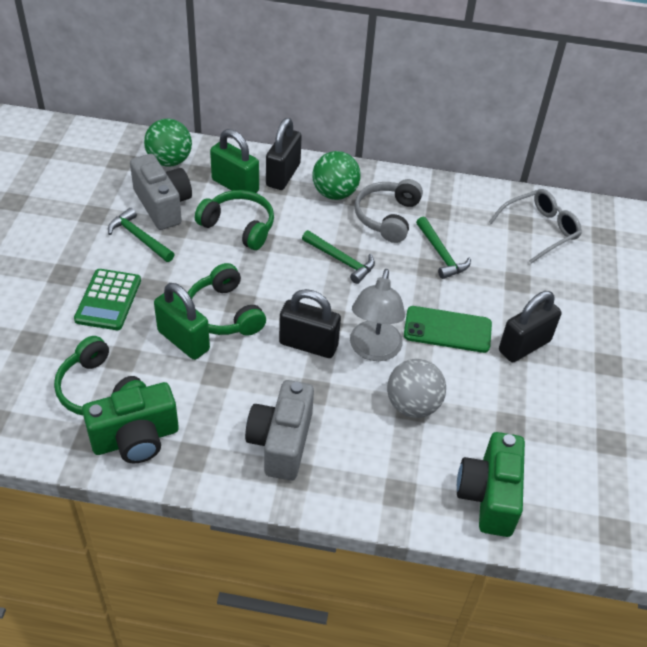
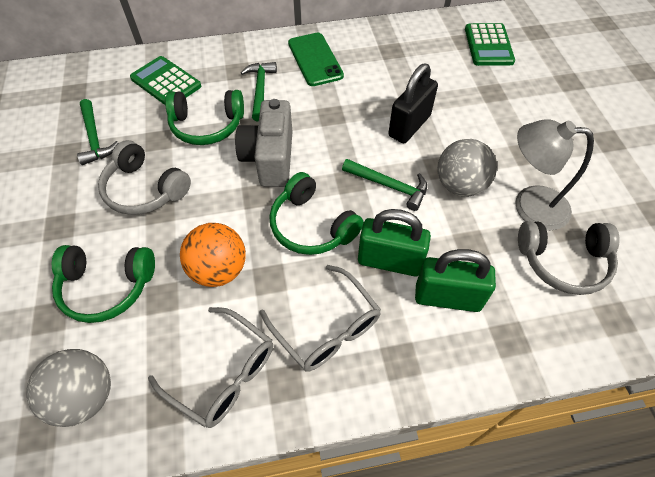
black padlock: 3 -> 1
green ball: 2 -> 0
green calculator: 1 -> 2
green camera: 2 -> 0
grey ball: 1 -> 2
grey camera: 2 -> 1
grey glasses: 1 -> 2
grey headphones: 1 -> 2
orange ball: 0 -> 1

